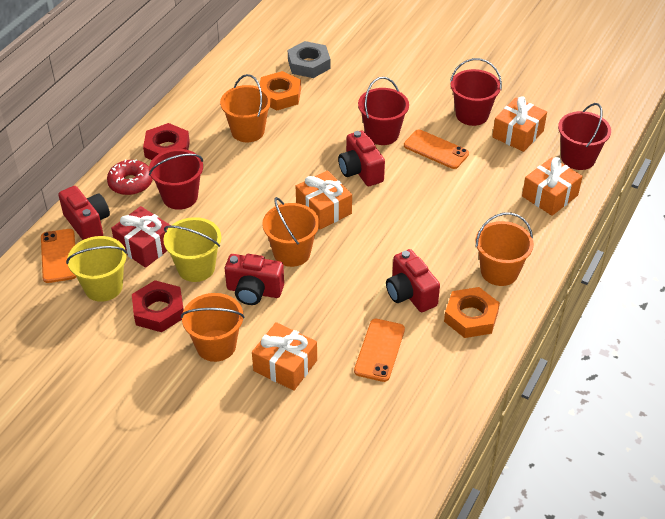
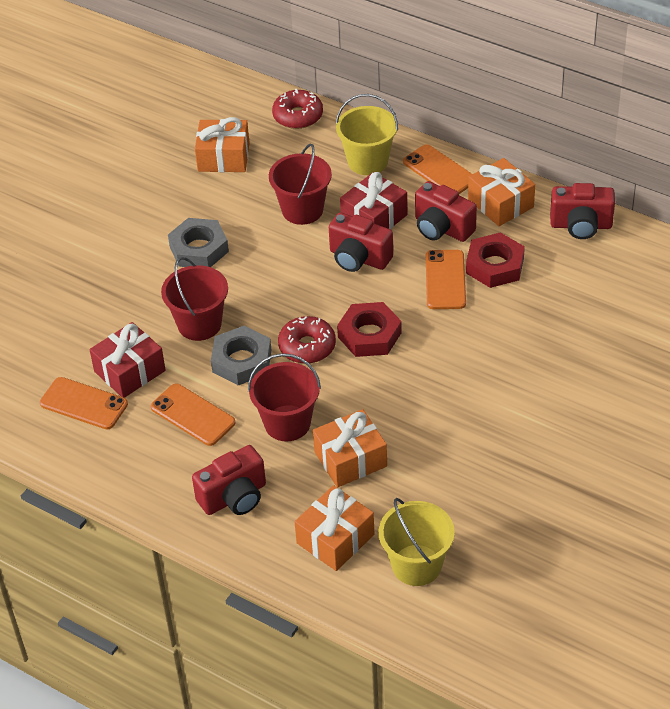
grey nut: 1 -> 2
orange bucket: 4 -> 0
orange nut: 2 -> 0
orange phone: 3 -> 4
red bucket: 4 -> 3
red donut: 1 -> 2
red gift: 1 -> 2

